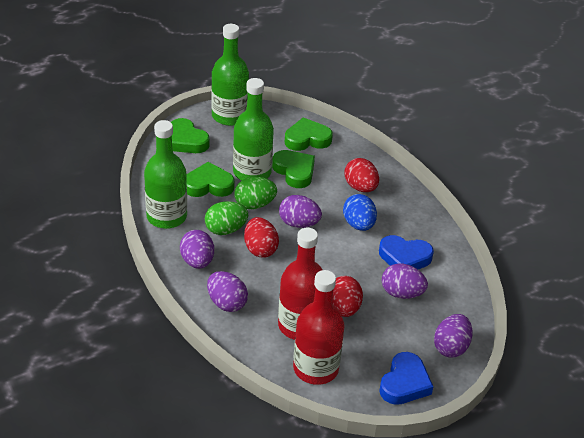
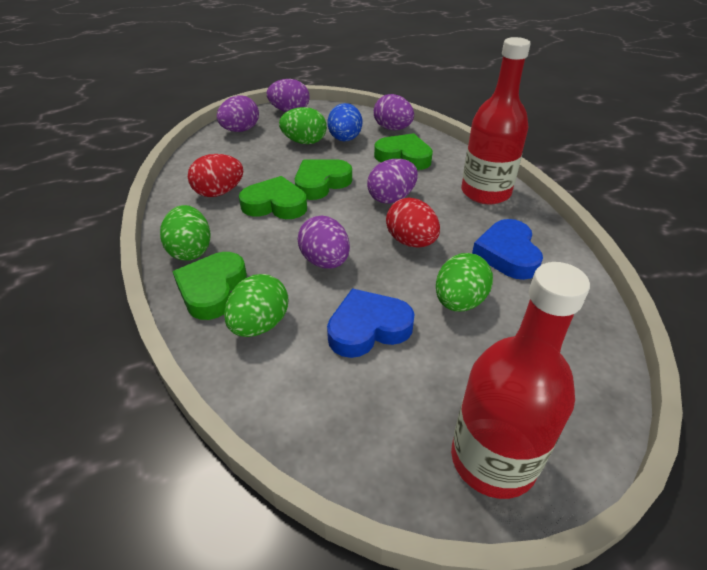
green bottle: 3 -> 0
green egg: 2 -> 4
red egg: 3 -> 2

